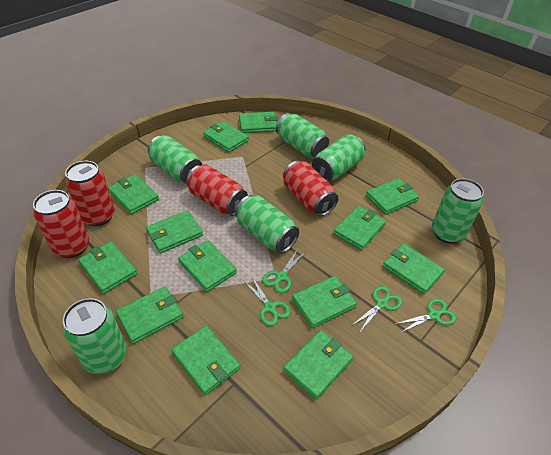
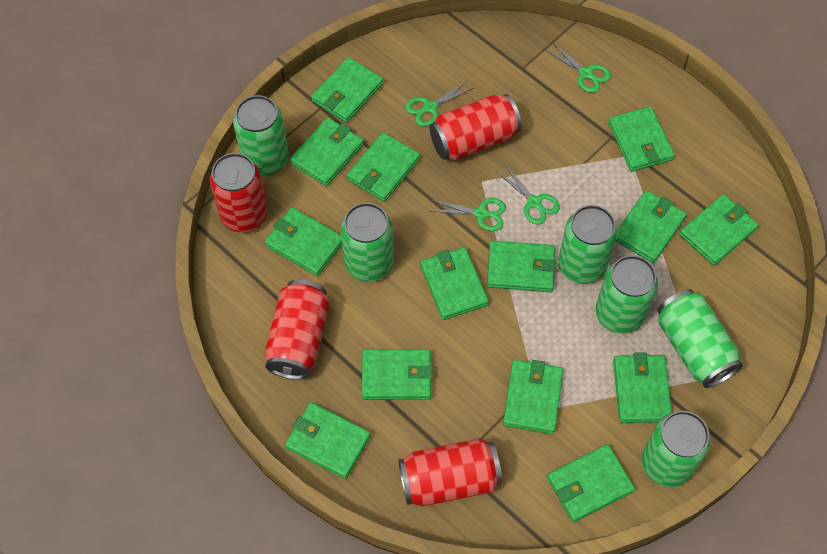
green wallet: 13 -> 14

